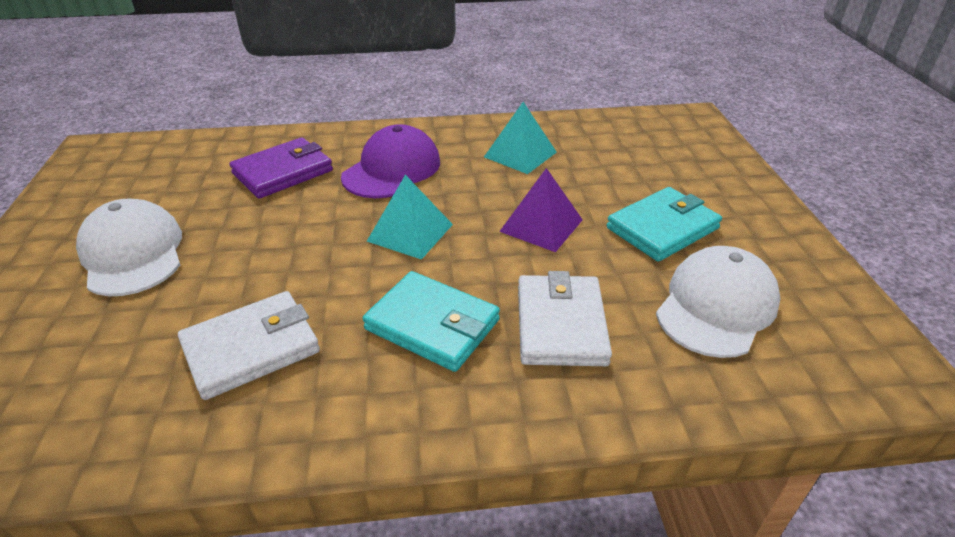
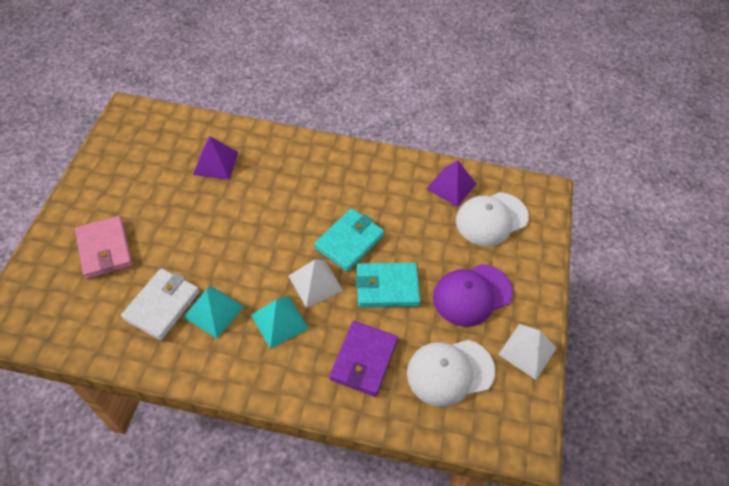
pink wallet: 0 -> 1
purple pyramid: 1 -> 2
white pyramid: 0 -> 2
white wallet: 2 -> 1

